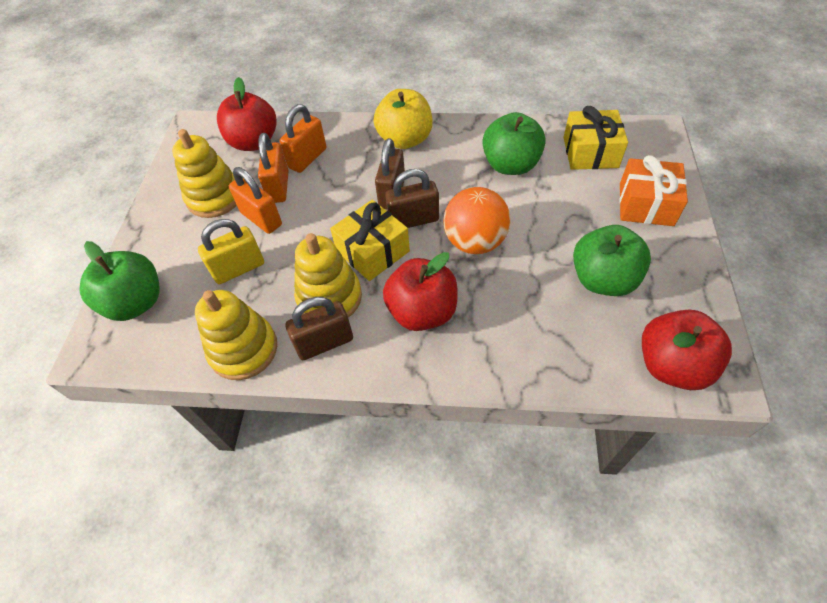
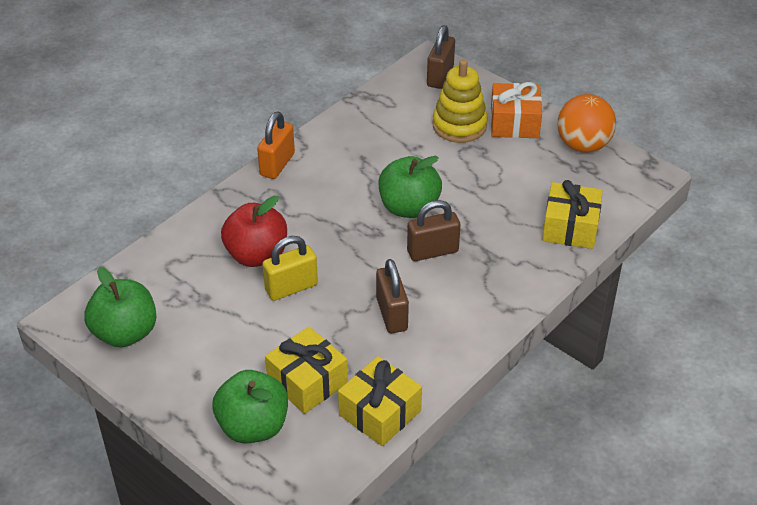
orange padlock: 3 -> 1
red apple: 3 -> 1
yellow apple: 1 -> 0
yellow gift: 2 -> 3
yellow stacking toy: 3 -> 1

